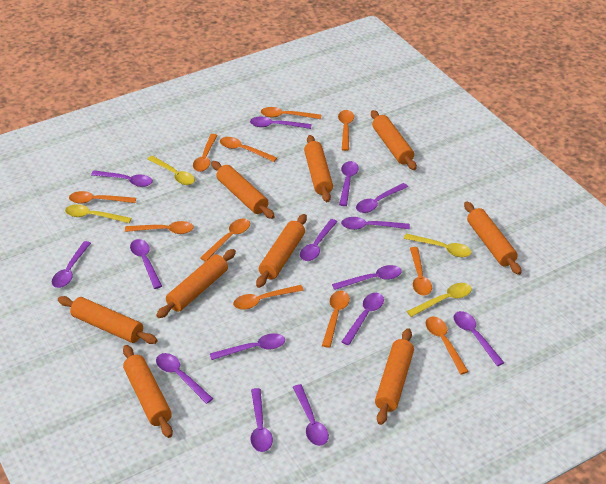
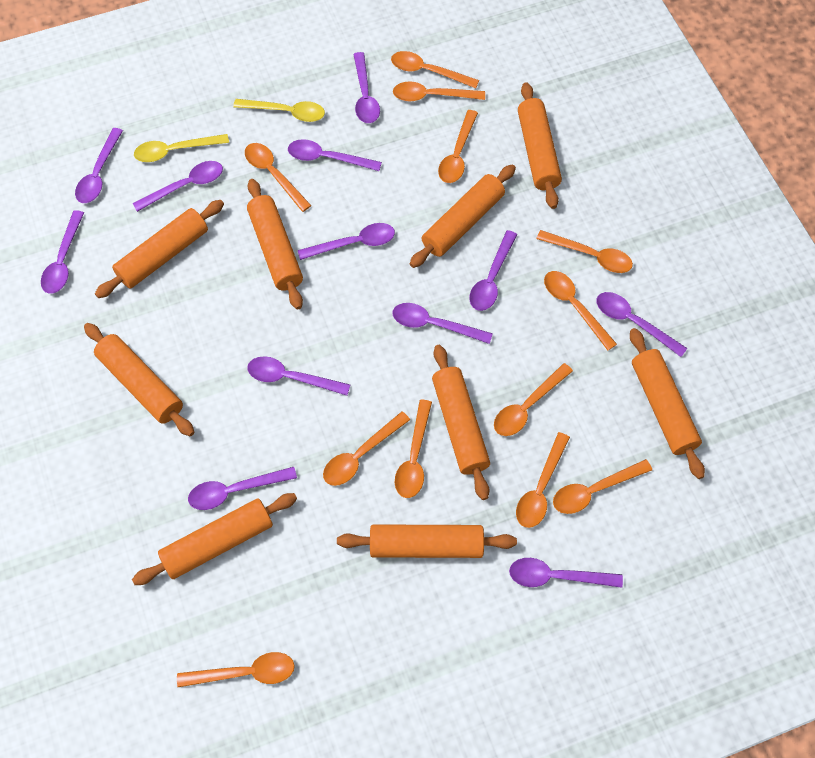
orange spoon: 11 -> 12
purple spoon: 15 -> 12
yellow spoon: 4 -> 2

